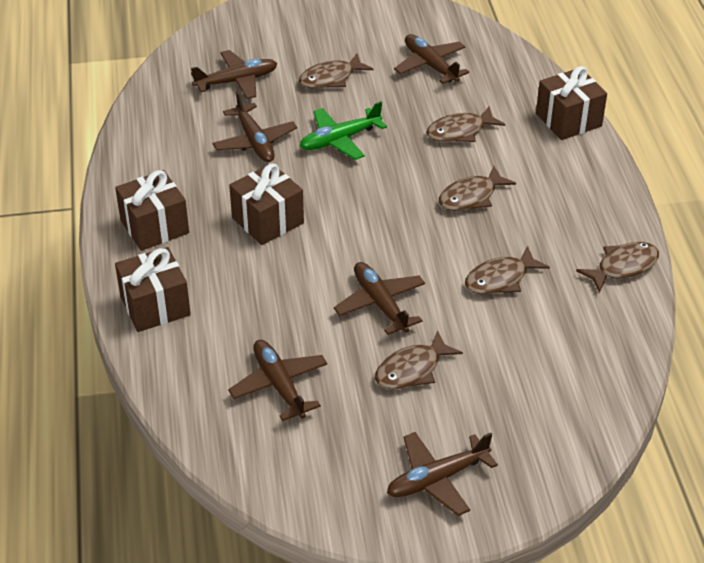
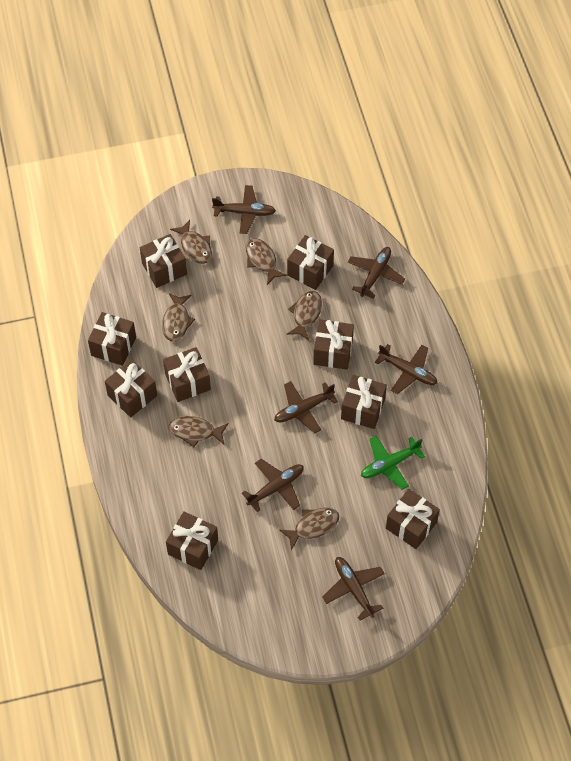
brown gift: 4 -> 9

